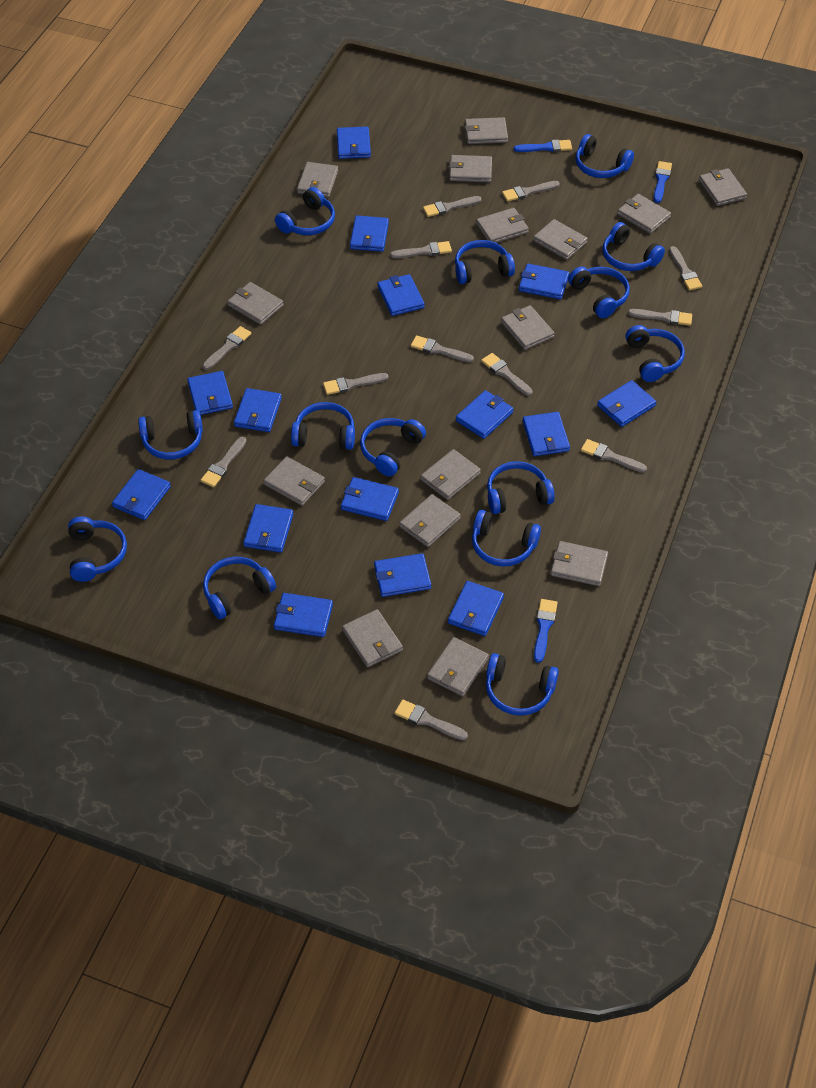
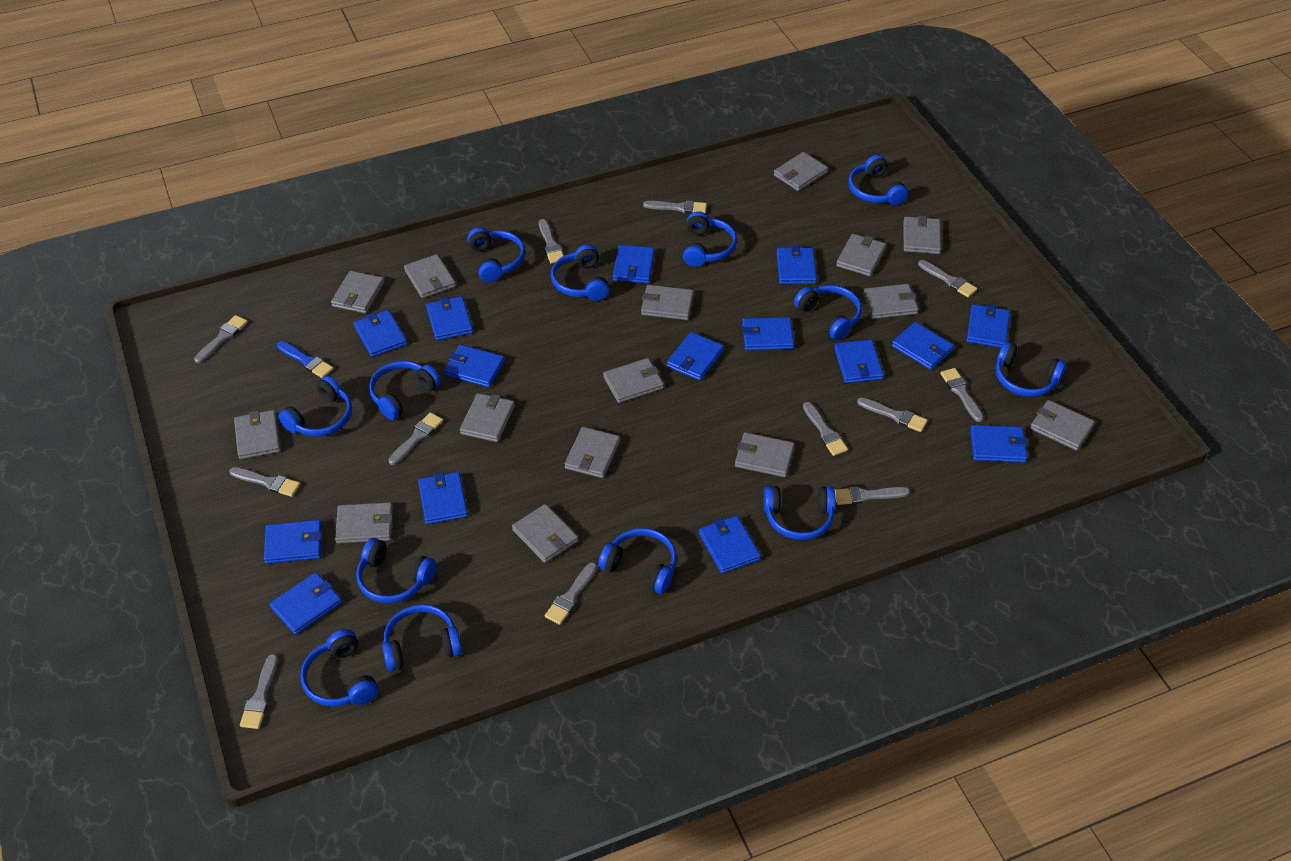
blue brush: 3 -> 1
blue headphones: 14 -> 13

